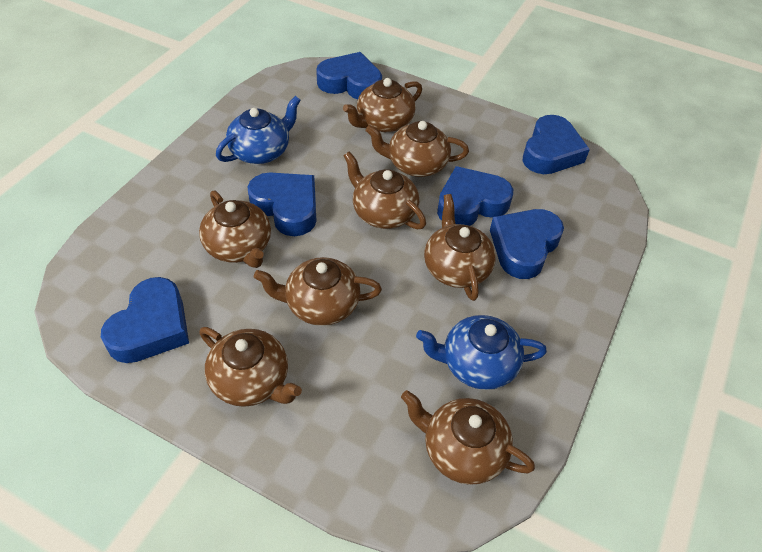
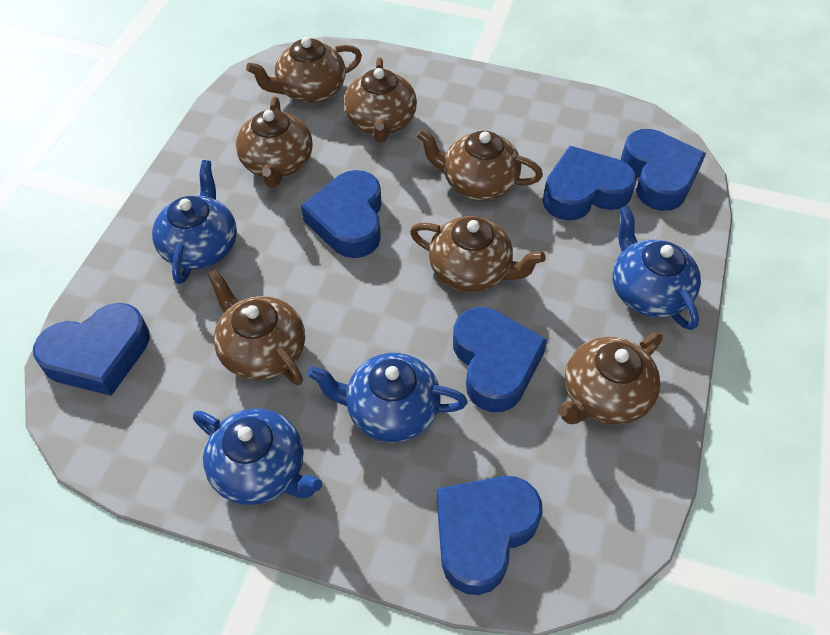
blue teapot: 2 -> 4
brown teapot: 8 -> 7

